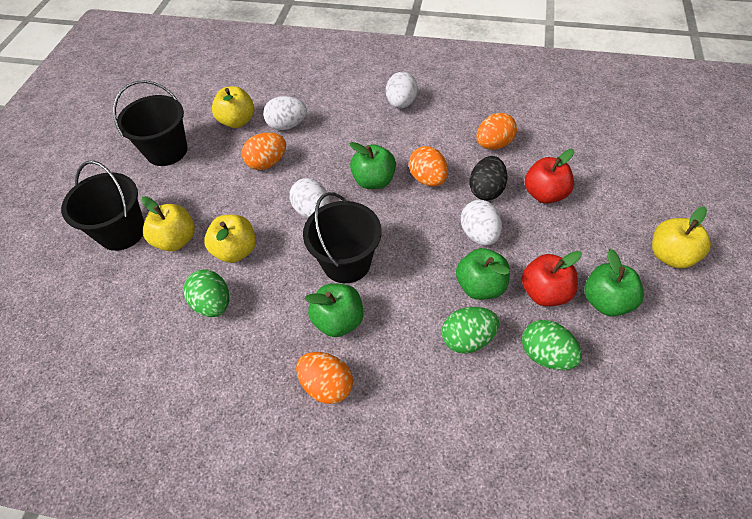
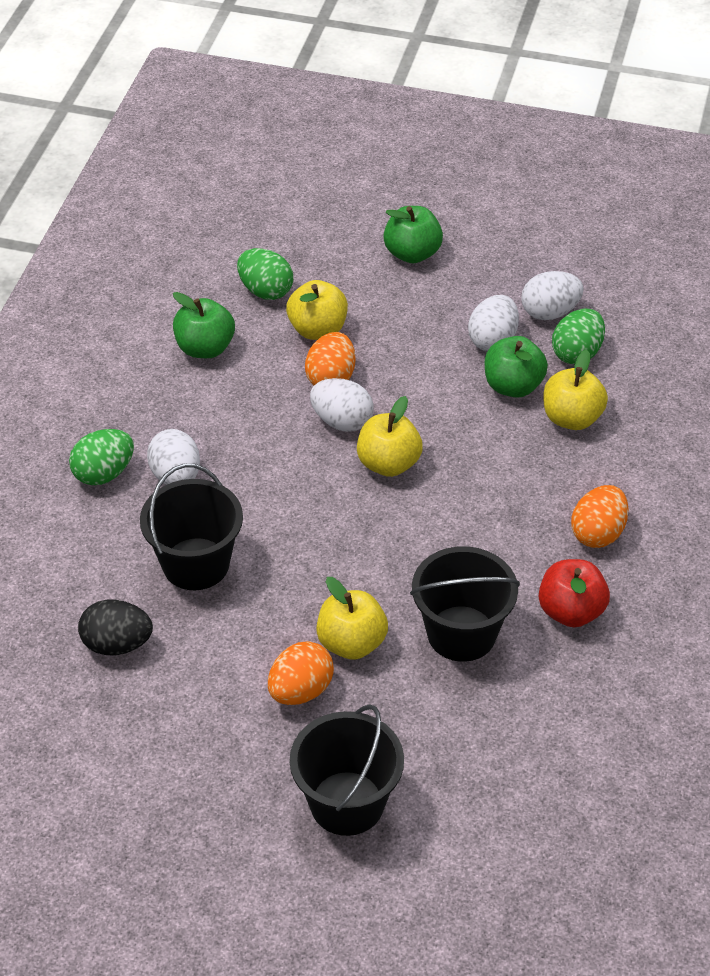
green apple: 4 -> 3
orange egg: 4 -> 3
red apple: 2 -> 1

